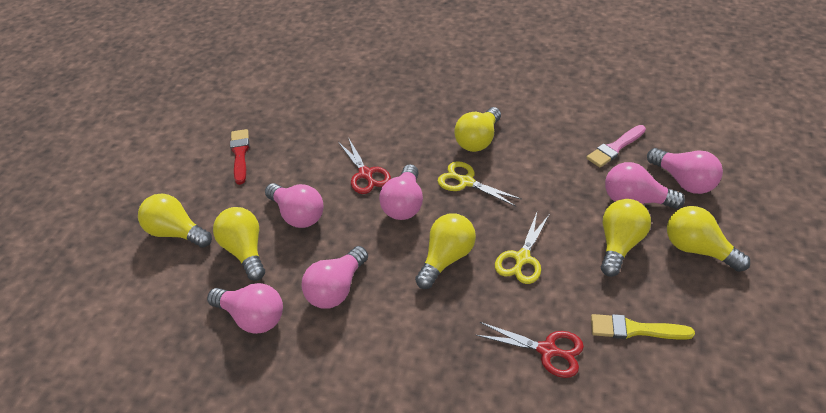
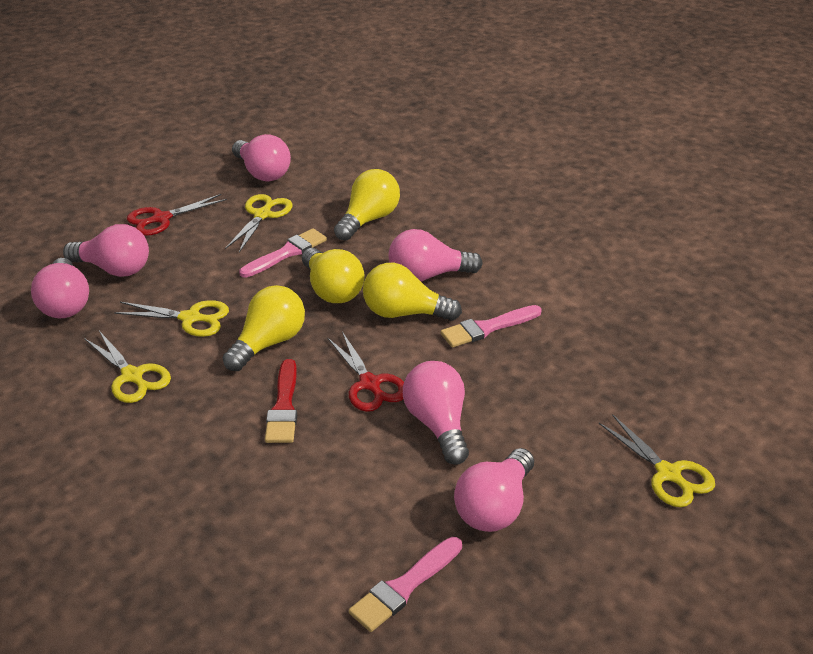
pink brush: 1 -> 3
yellow brush: 1 -> 0
yellow light bulb: 6 -> 4
yellow scissors: 2 -> 4

